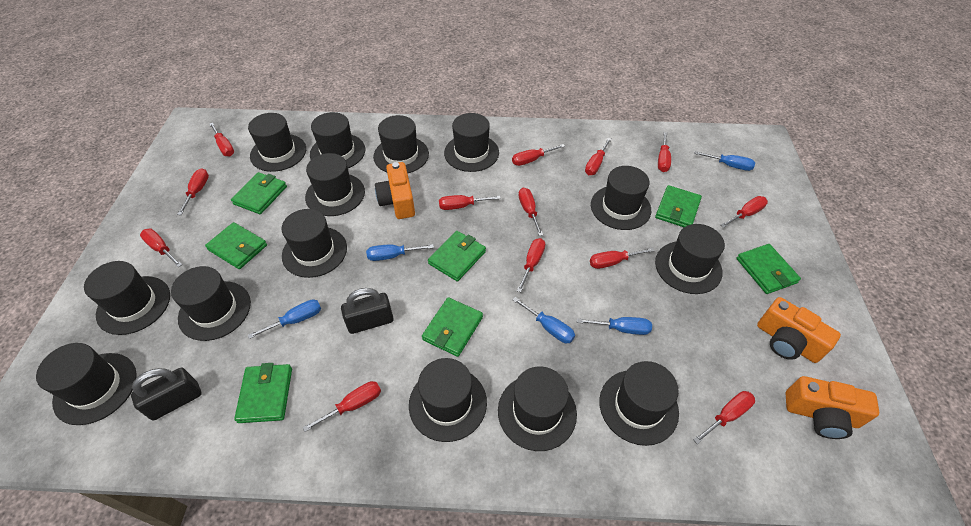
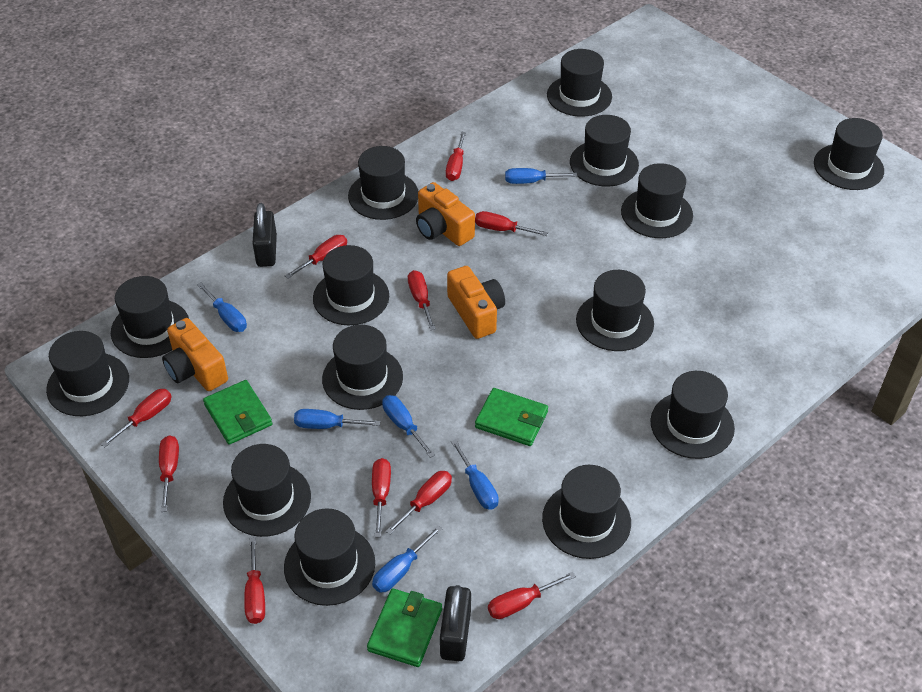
blue screwdriver: 5 -> 6
green wallet: 7 -> 3
red screwdriver: 13 -> 10

